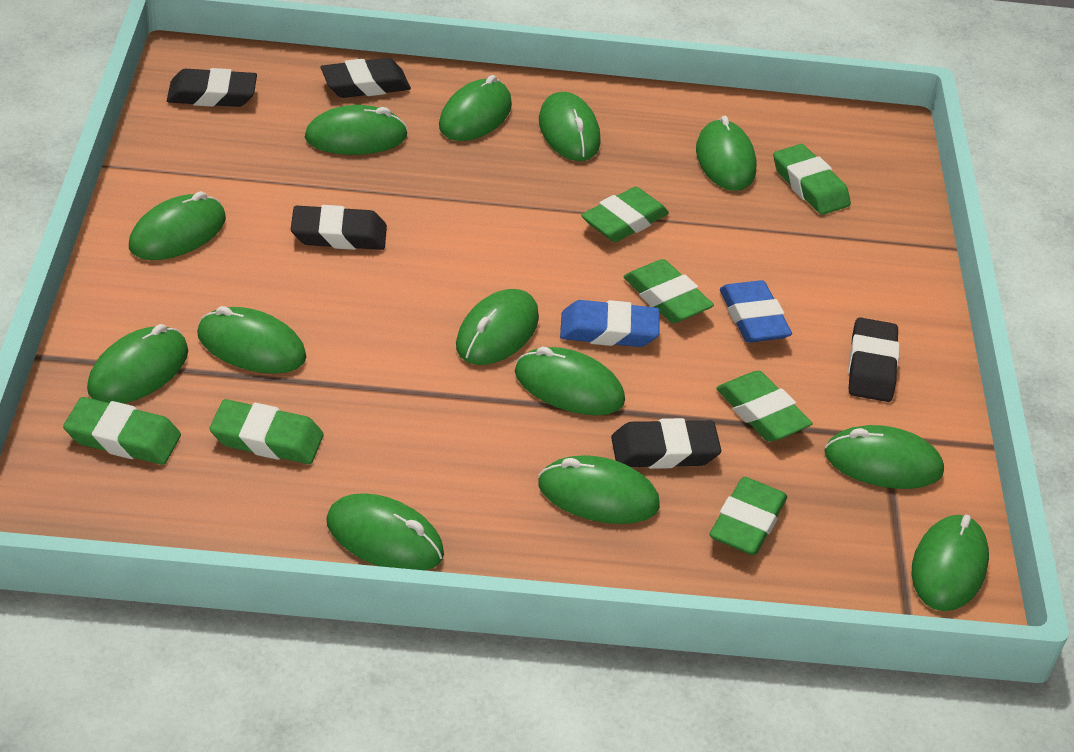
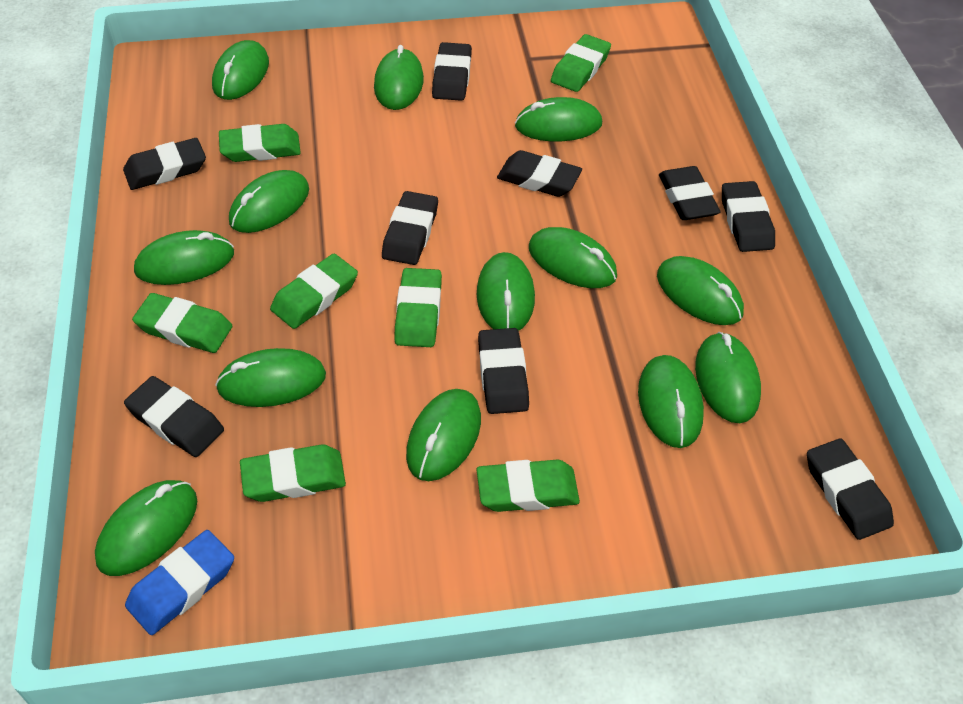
black eraser: 5 -> 9
blue eraser: 2 -> 1

